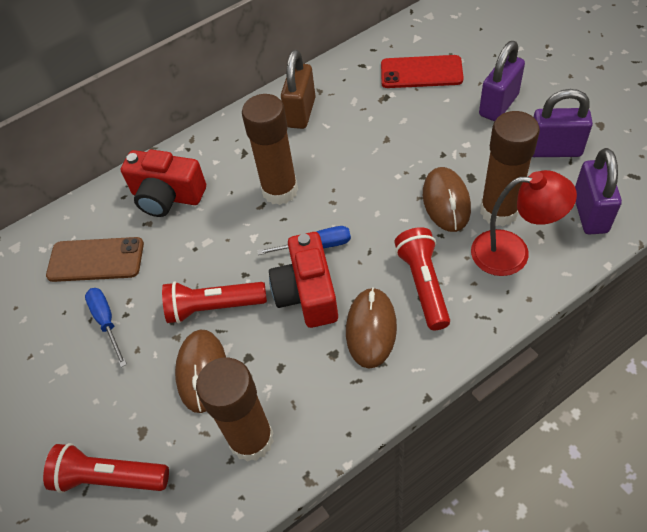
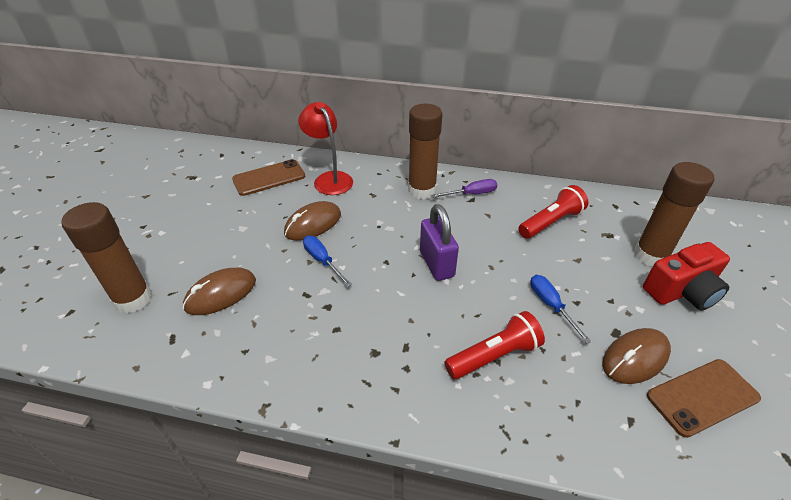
brown padlock: 1 -> 0
brown phone: 1 -> 2
purple padlock: 3 -> 1
purple screwdriver: 0 -> 1
red camera: 2 -> 1
red flashlight: 3 -> 2
red phone: 1 -> 0

